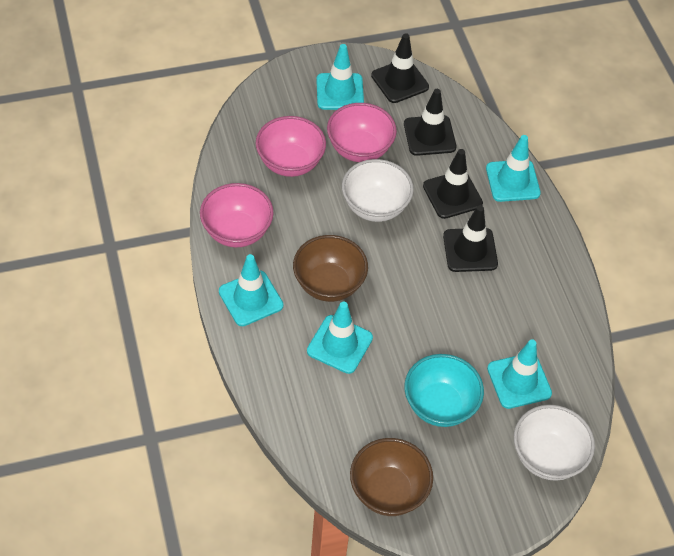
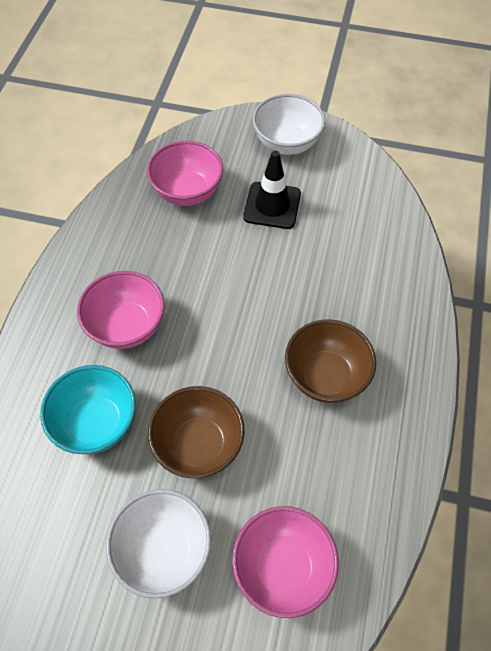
black traffic cone: 4 -> 1
turquoise traffic cone: 5 -> 0

